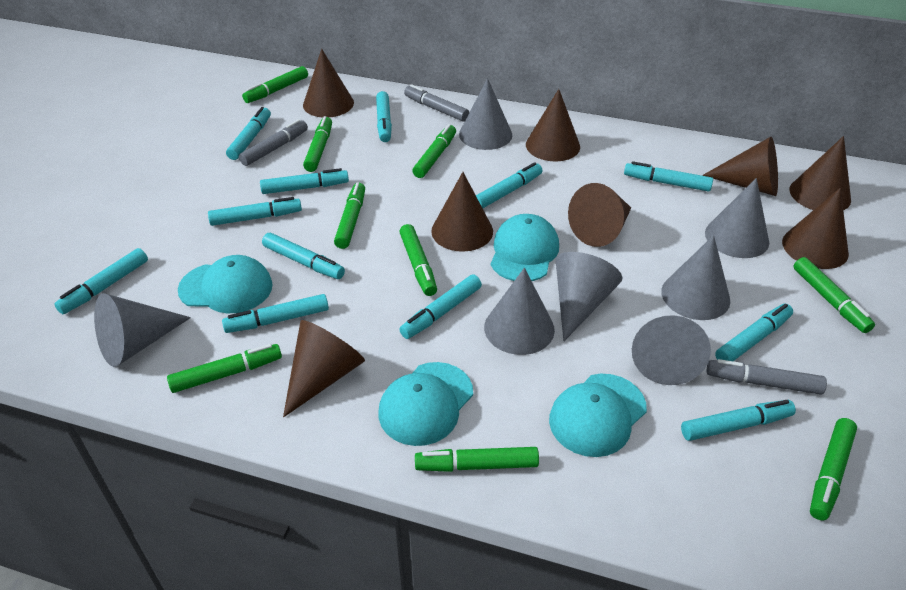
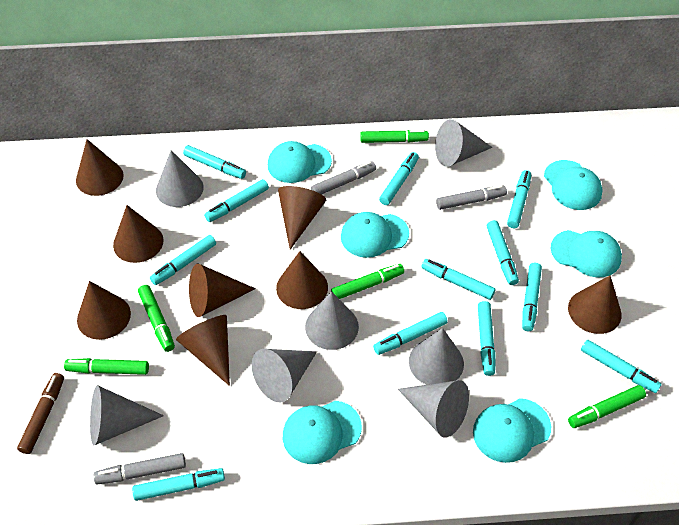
brown marker: 0 -> 1
green marker: 9 -> 5
turquoise cap: 4 -> 6

